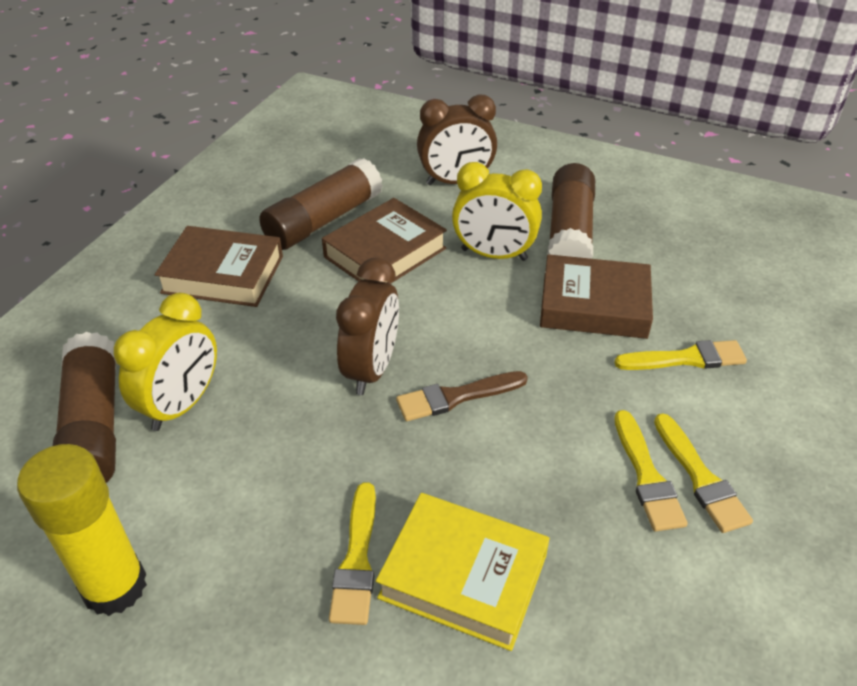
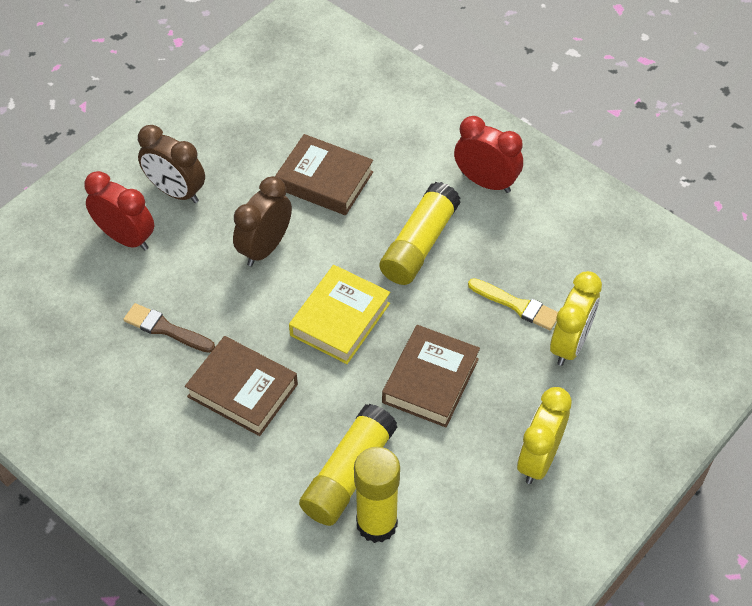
brown glue stick: 3 -> 0
red clock: 0 -> 2
yellow brush: 4 -> 1
yellow glue stick: 1 -> 3

